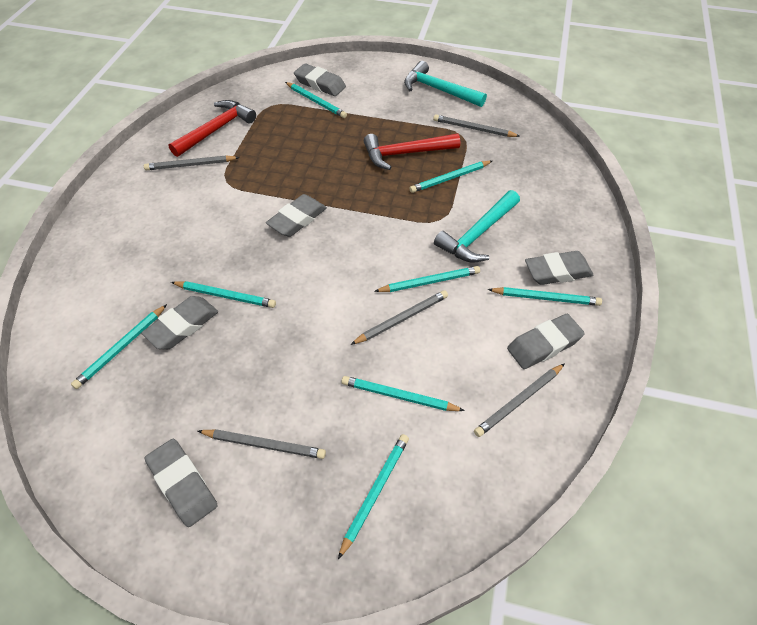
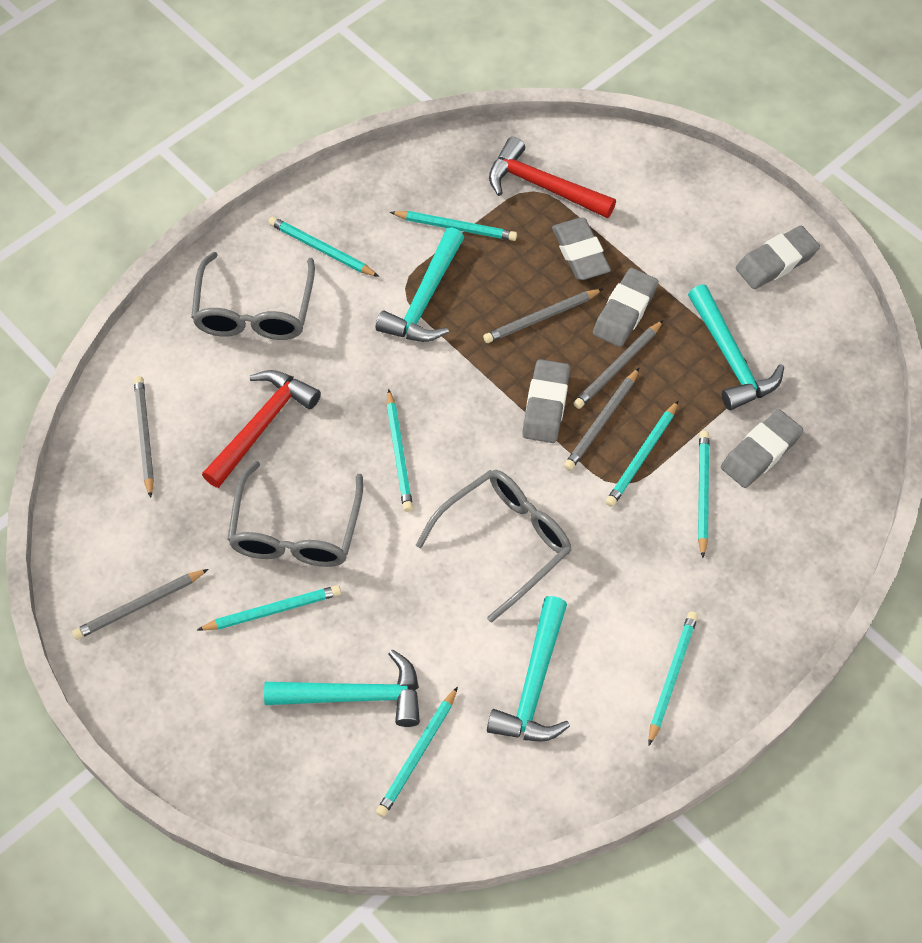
grey eraser: 6 -> 5
grey glasses: 0 -> 3
turquoise hammer: 2 -> 4

